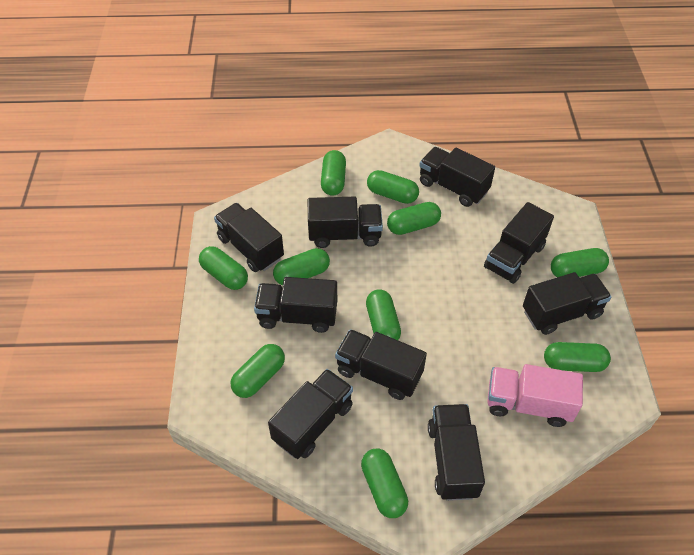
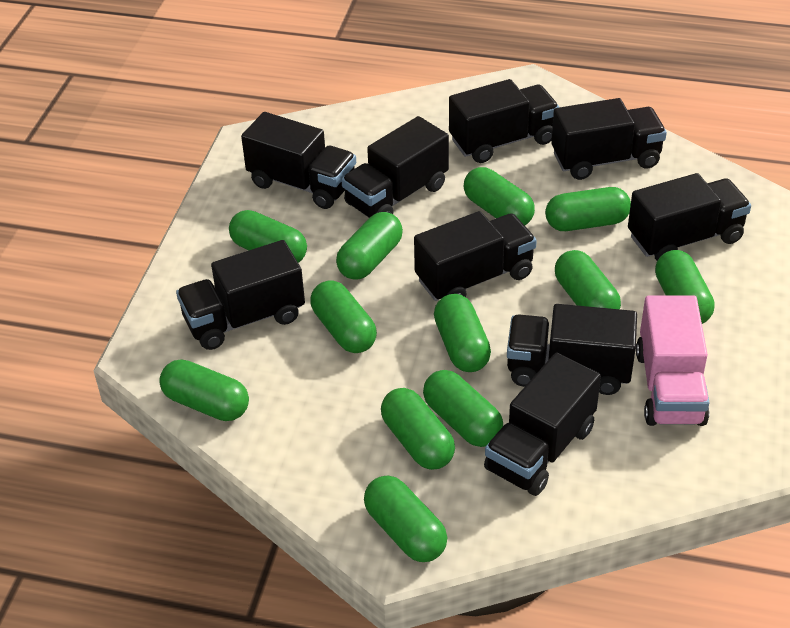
green capsule: 10 -> 12

